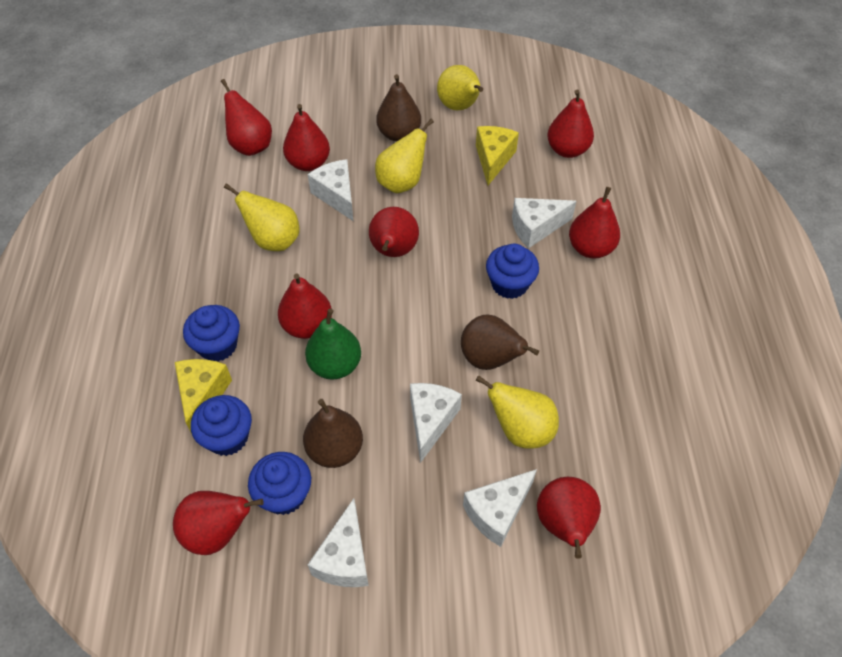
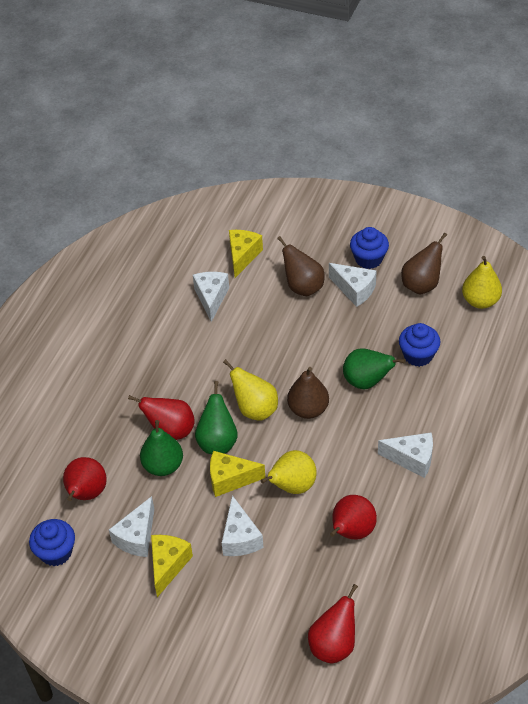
blue cupcake: 4 -> 3
green pear: 1 -> 3
red pear: 8 -> 4
yellow cheese: 2 -> 3
yellow pear: 4 -> 3

